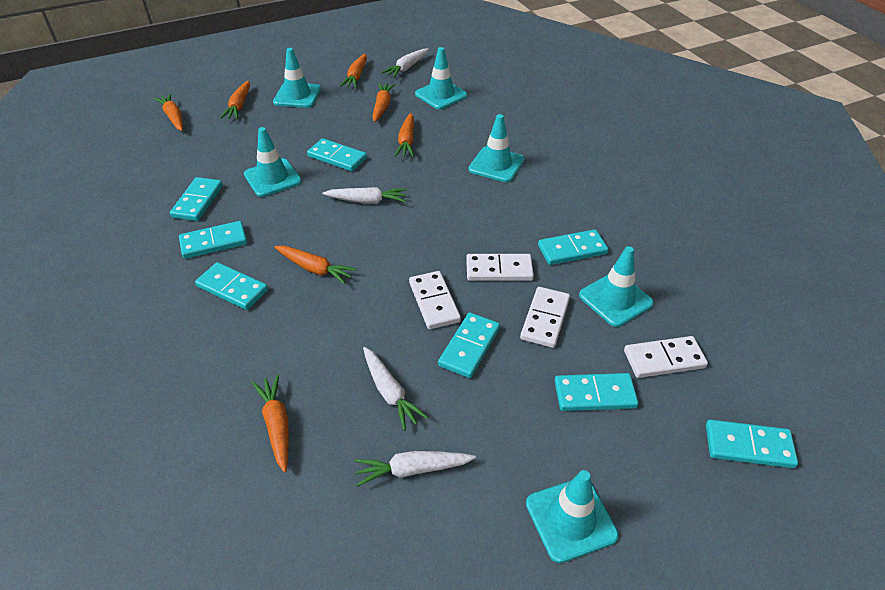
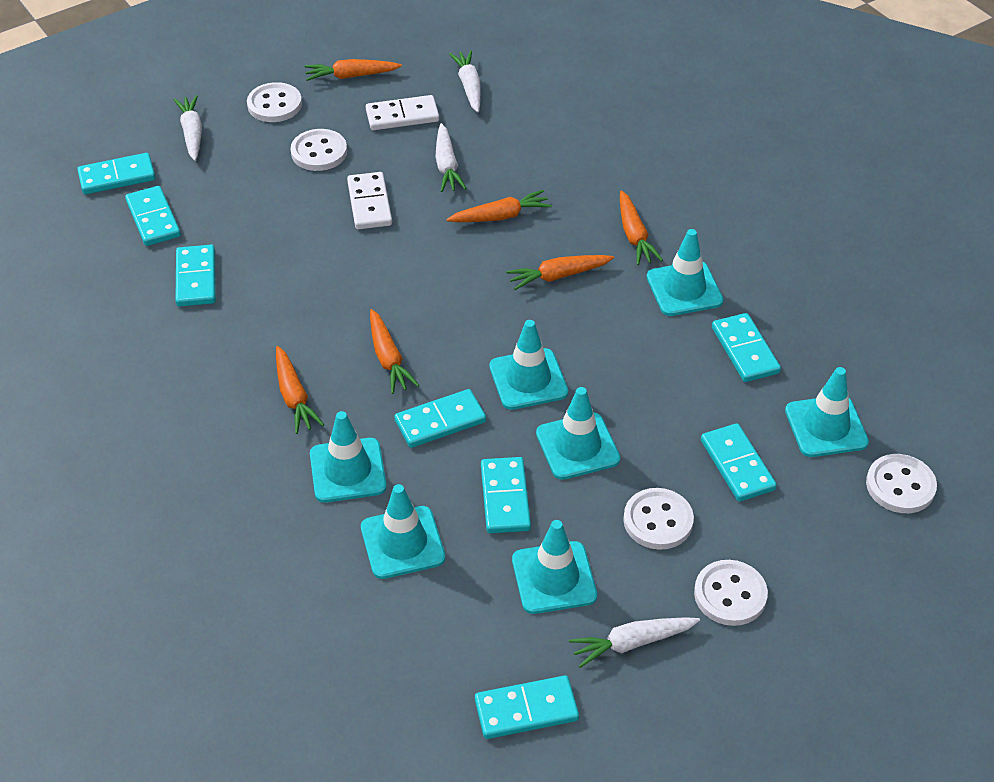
orange carrot: 7 -> 6
turquoise traffic cone: 6 -> 7
white button: 0 -> 5
white domino: 4 -> 2

